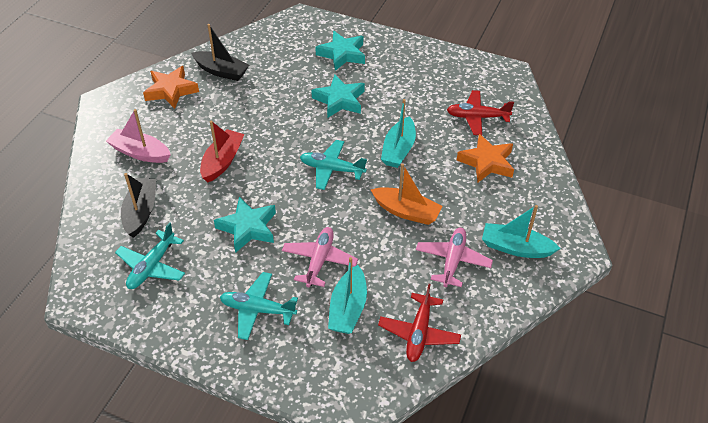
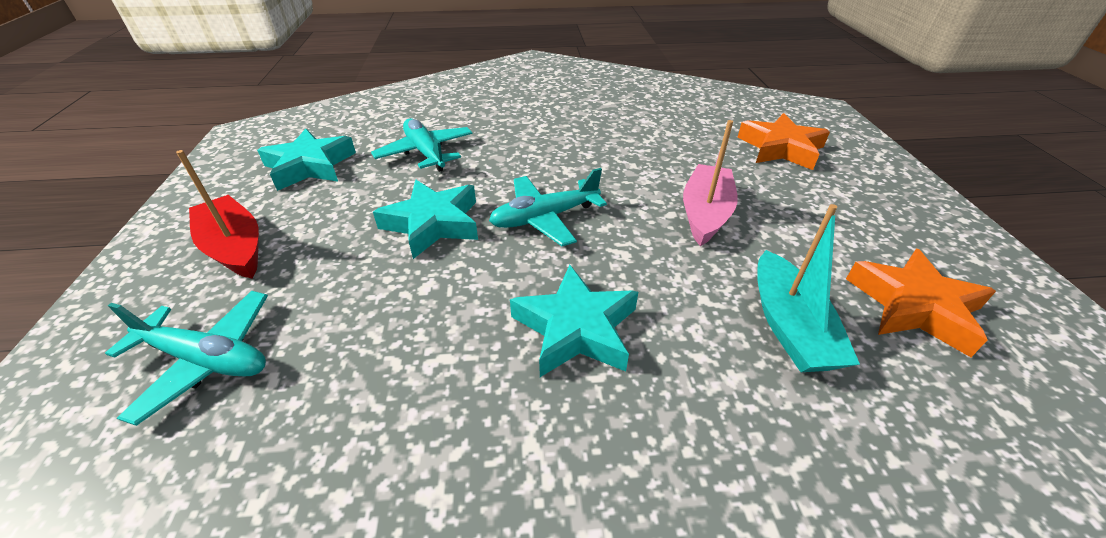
black boat: 2 -> 0
orange boat: 1 -> 0
pink plane: 2 -> 0
red plane: 2 -> 0
turquoise boat: 3 -> 1

